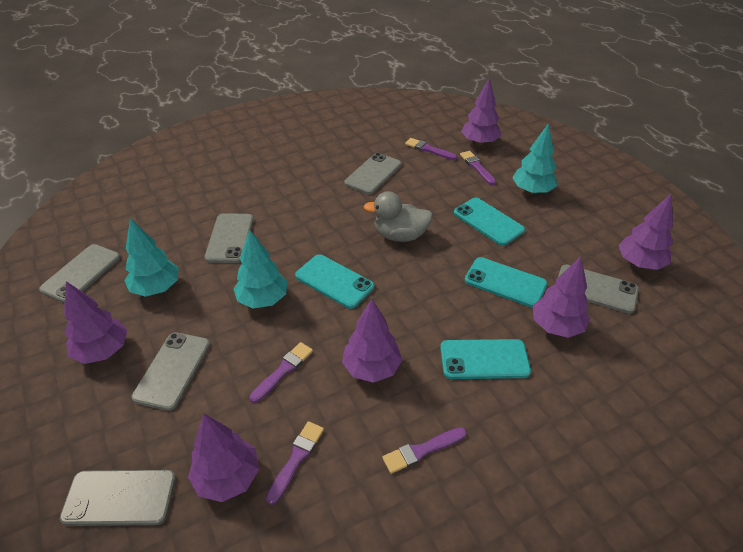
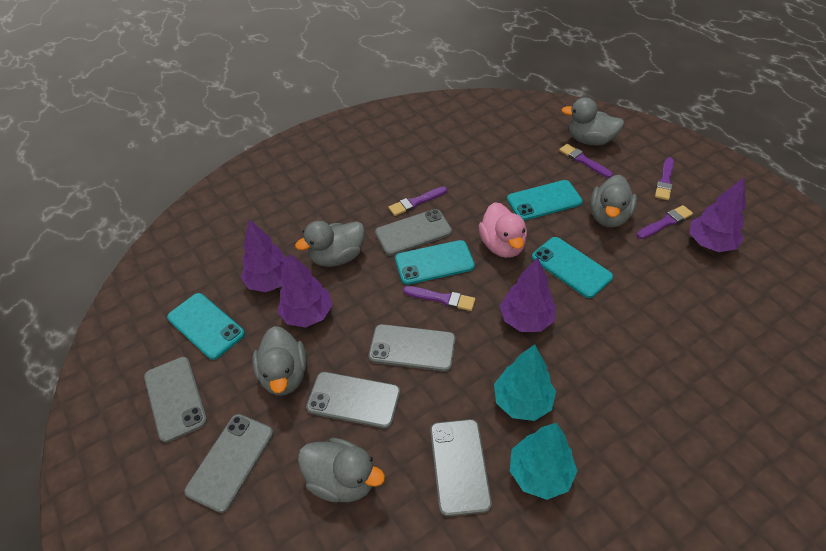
grey duck: 1 -> 5
pink duck: 0 -> 1
purple tree: 6 -> 4
turquoise tree: 3 -> 2

